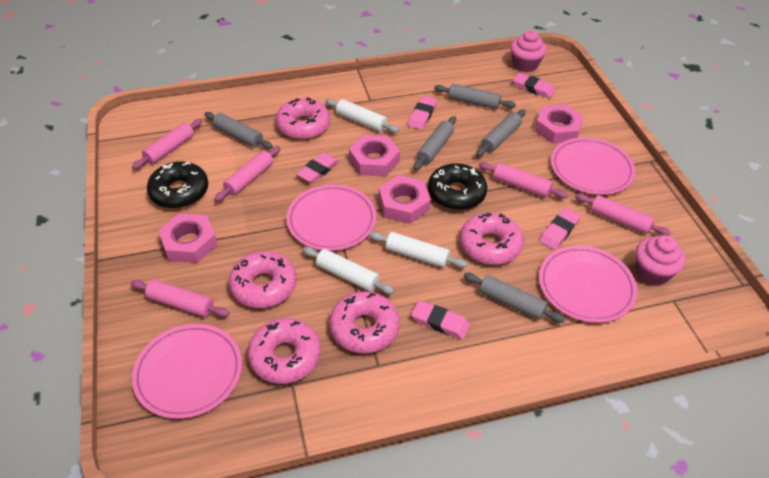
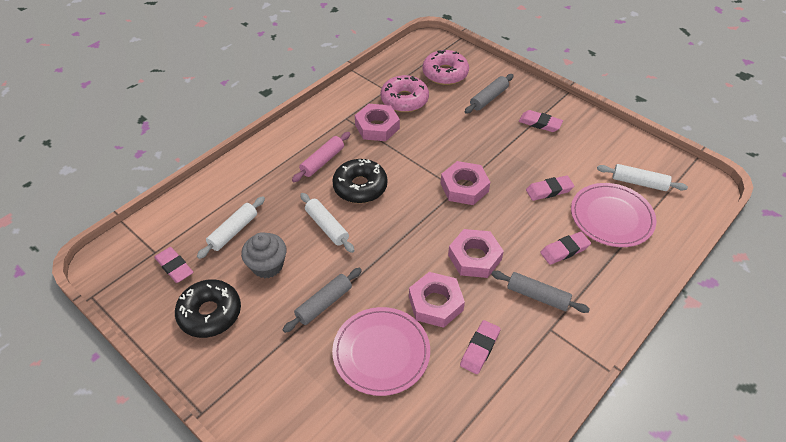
grey cupcake: 0 -> 1
grey rolling pin: 5 -> 3
pink cupcake: 2 -> 0
pink donut: 5 -> 2
pink plate: 4 -> 2
pink rolling pin: 5 -> 1

